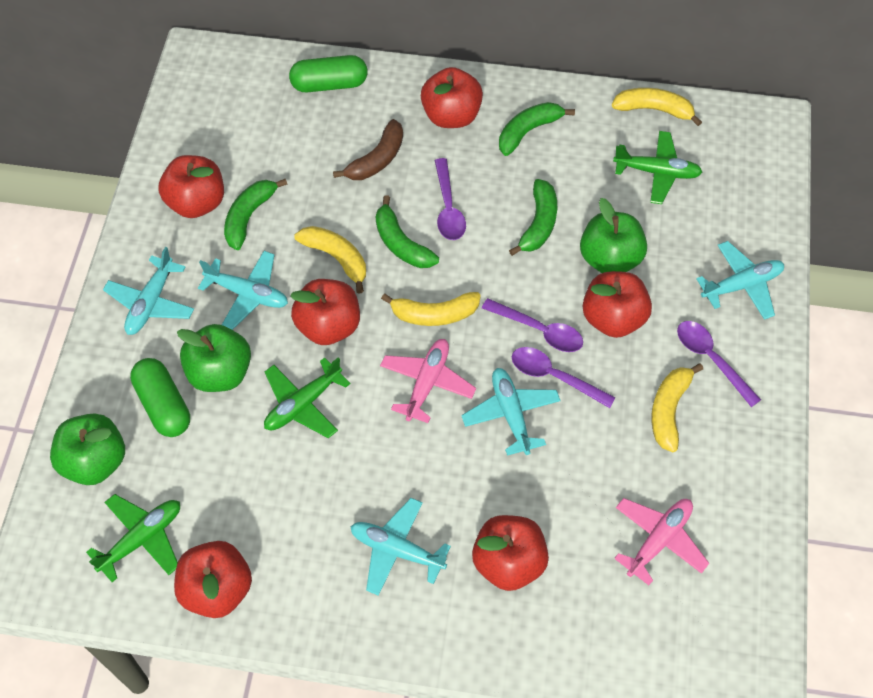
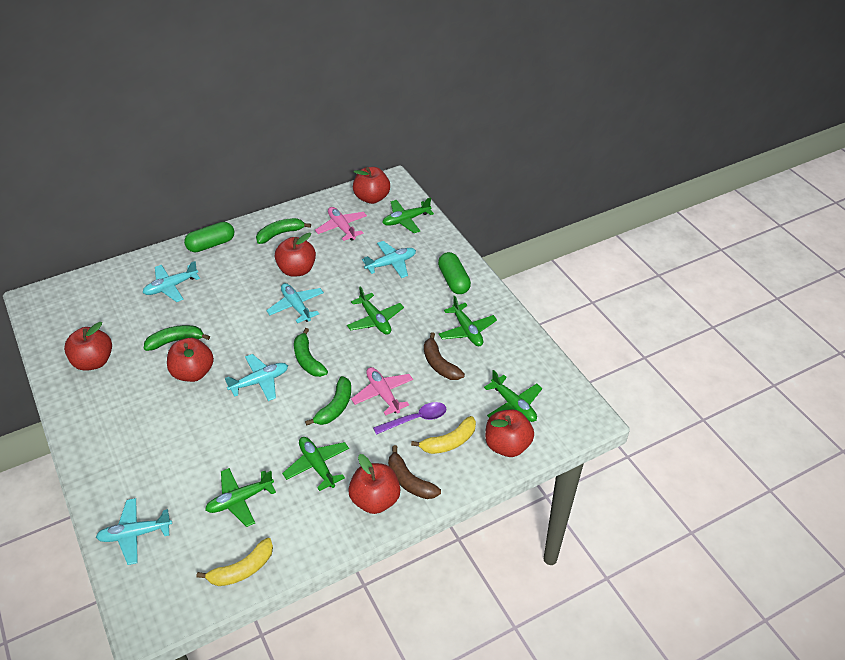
brown banana: 1 -> 2
green apple: 3 -> 0
green plane: 3 -> 6
purple spoon: 4 -> 1
yellow banana: 4 -> 2

